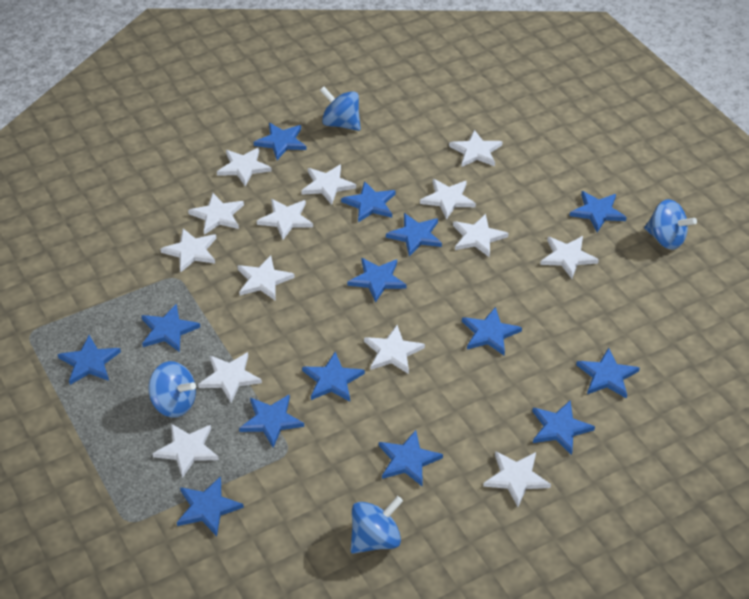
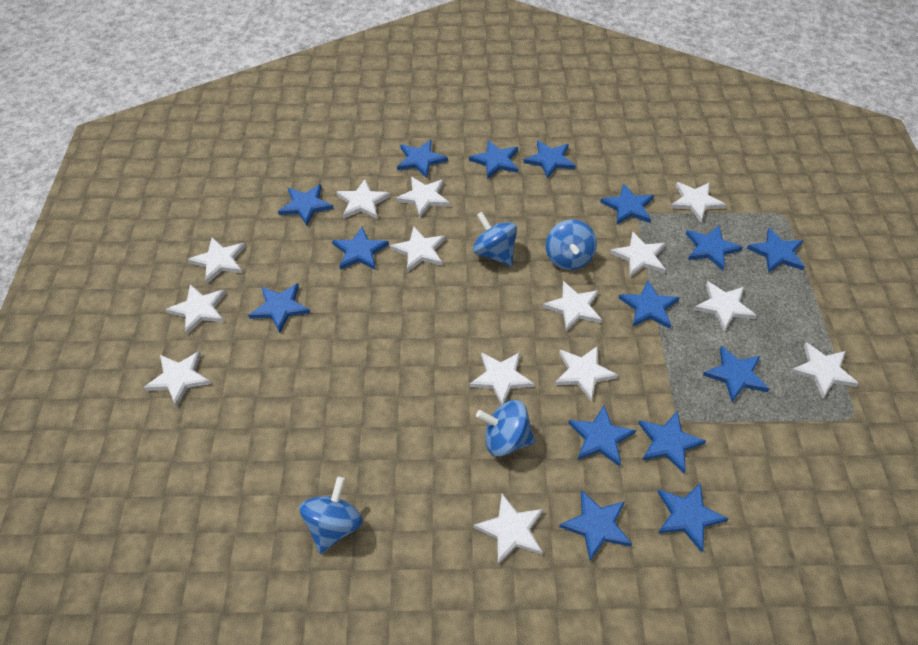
blue star: 14 -> 15

